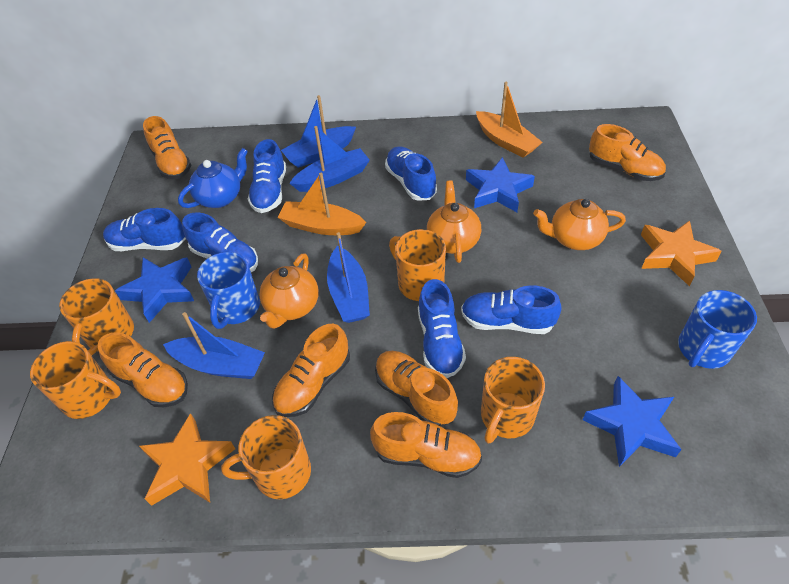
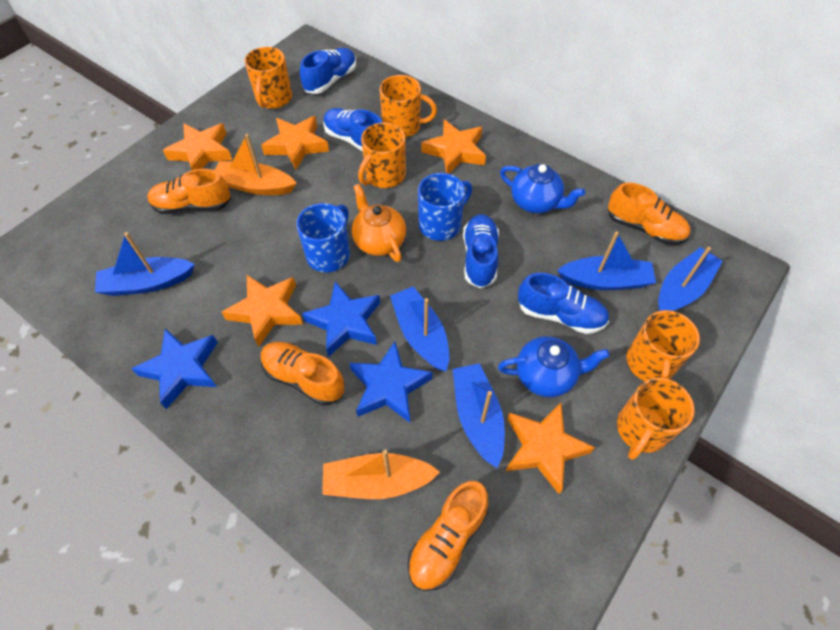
blue boat: 4 -> 5
blue shoe: 6 -> 4
blue teapot: 1 -> 2
orange shoe: 6 -> 4
orange star: 2 -> 5
orange teapot: 3 -> 1

